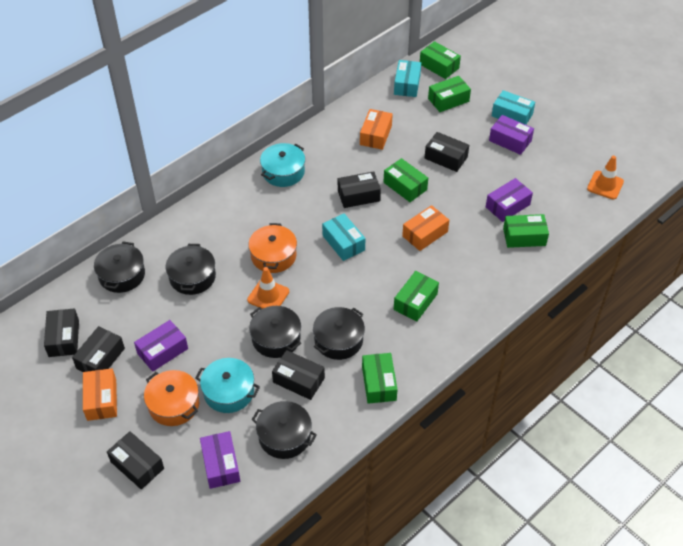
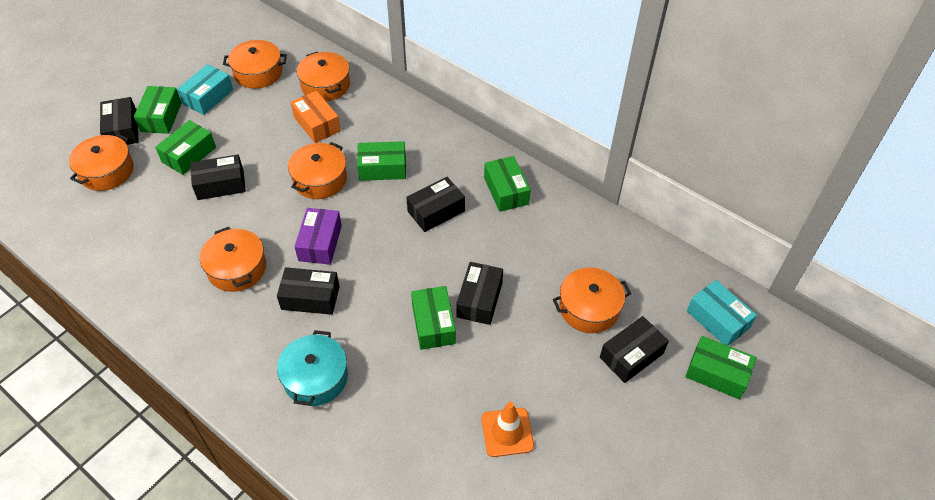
black pot: 5 -> 0
orange box: 3 -> 1
orange pot: 2 -> 6
orange traffic cone: 2 -> 1
purple box: 4 -> 1
turquoise box: 3 -> 2
turquoise pot: 2 -> 1

